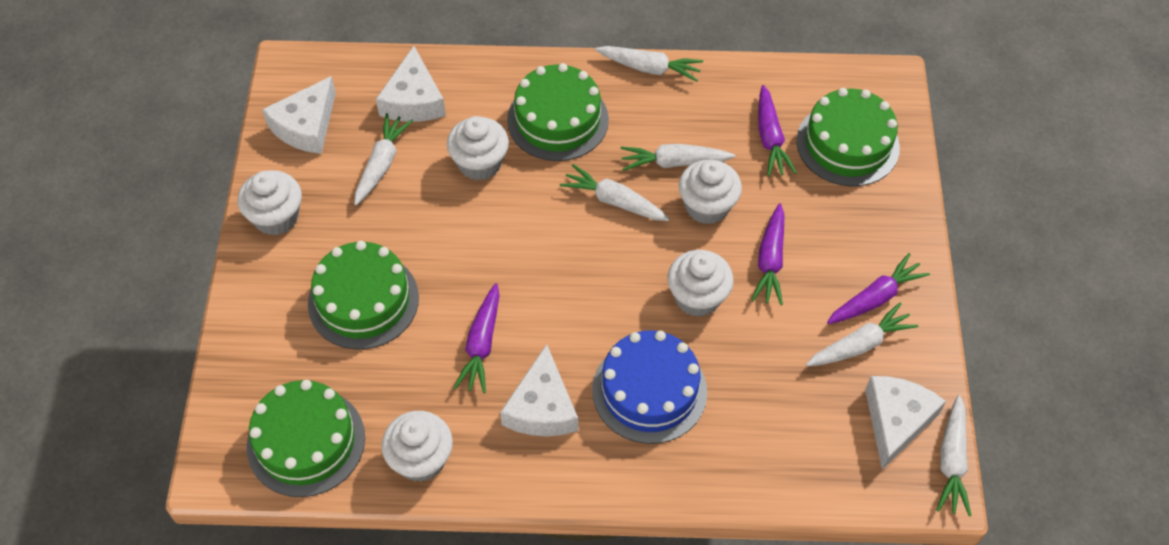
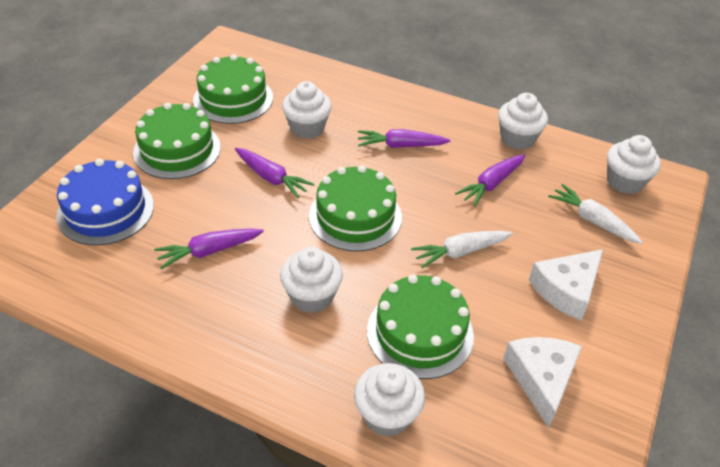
white carrot: 6 -> 2
white cheese: 4 -> 2

